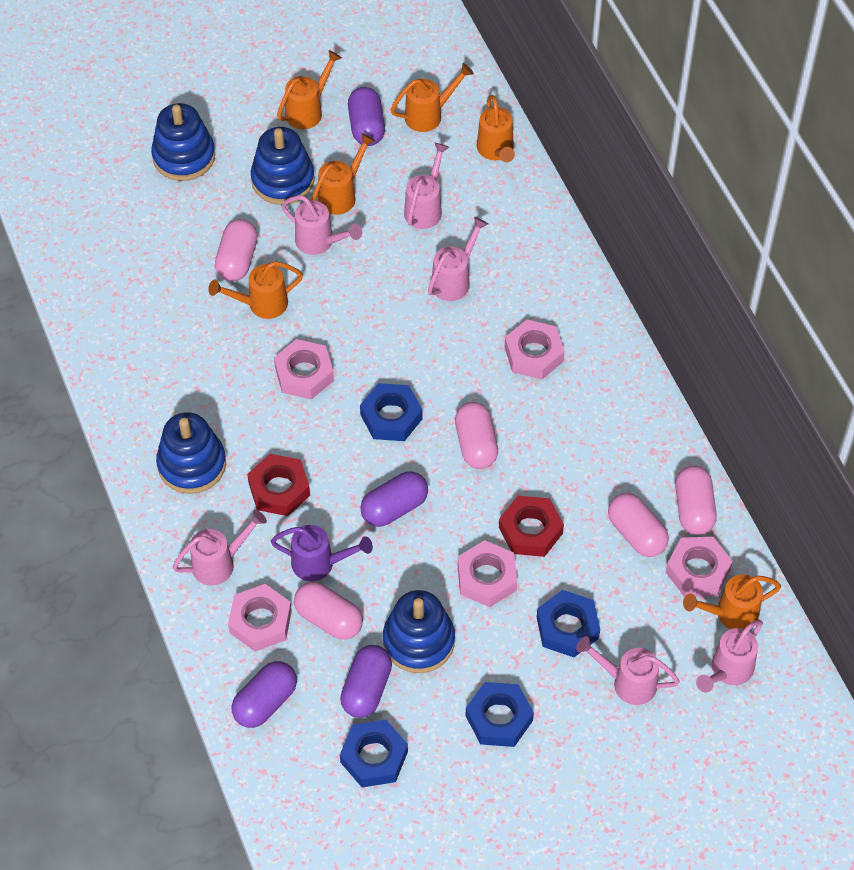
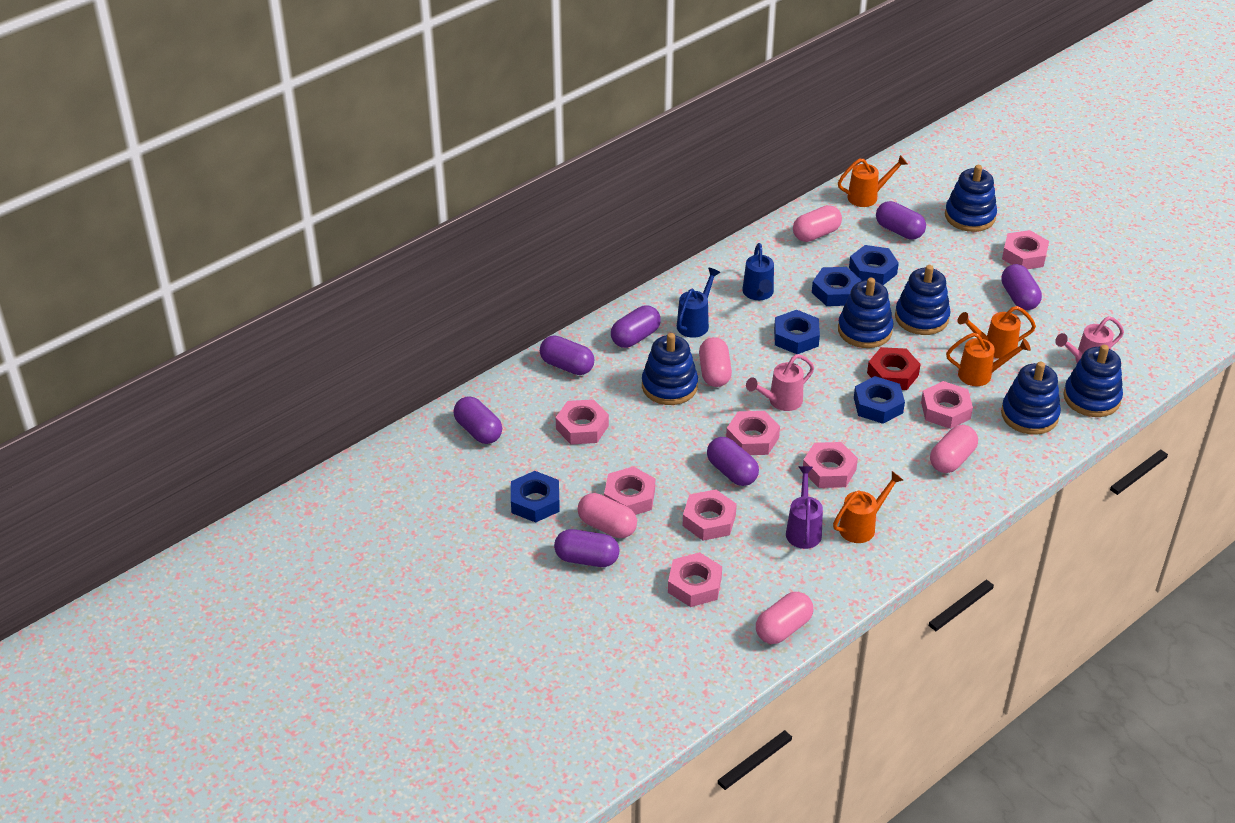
blue nut: 4 -> 5
blue stacking toy: 4 -> 6
blue watering can: 0 -> 2
orange watering can: 6 -> 4
pink nut: 5 -> 8
pink watering can: 6 -> 2
purple capsule: 4 -> 7
red nut: 2 -> 1

